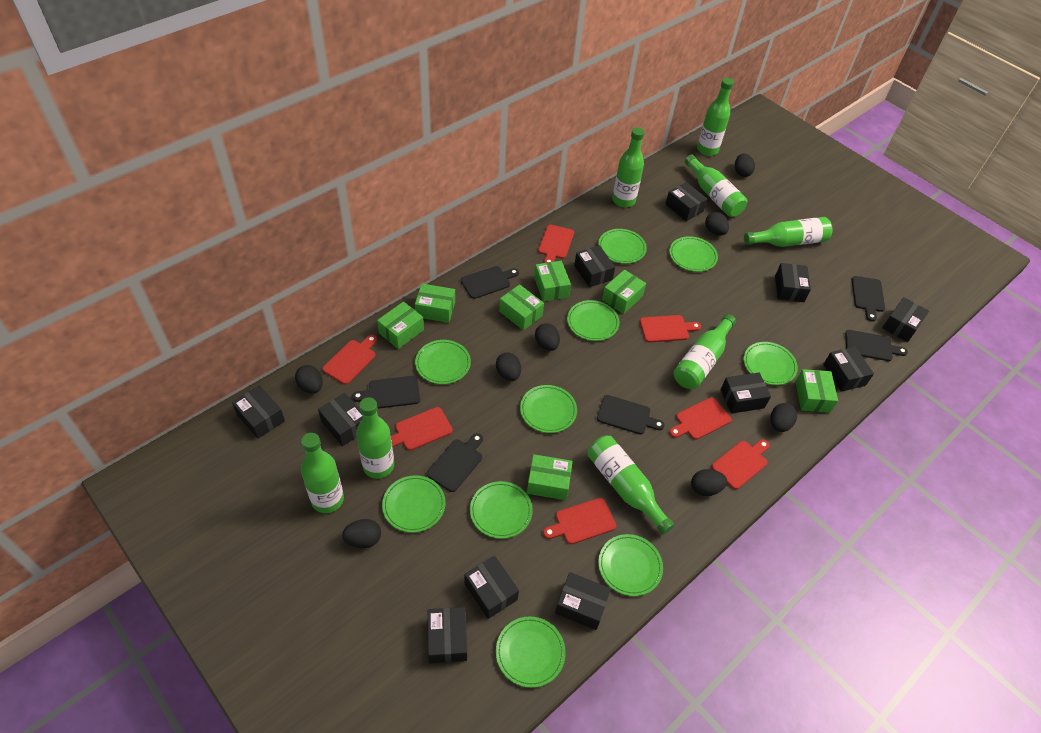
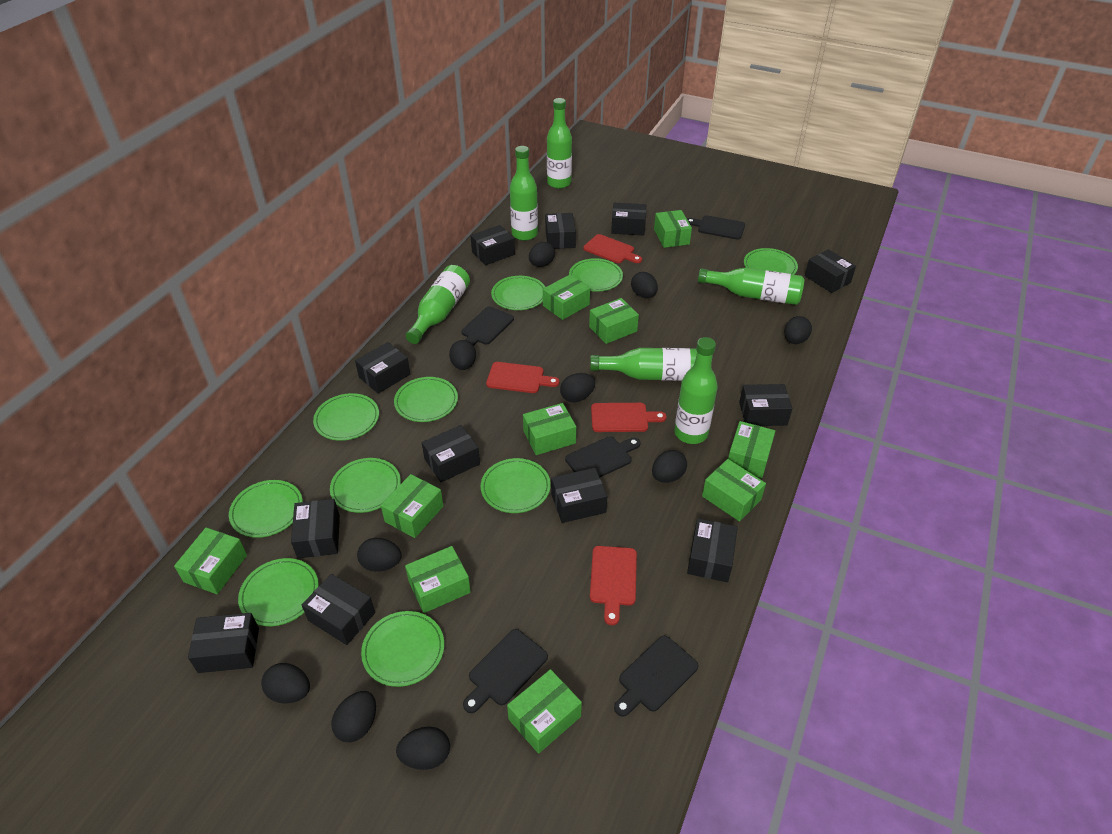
black box: 11 -> 12
black cutting board: 6 -> 5
black egg: 8 -> 10
green bottle: 8 -> 6
green box: 7 -> 10
red cutting board: 7 -> 4

